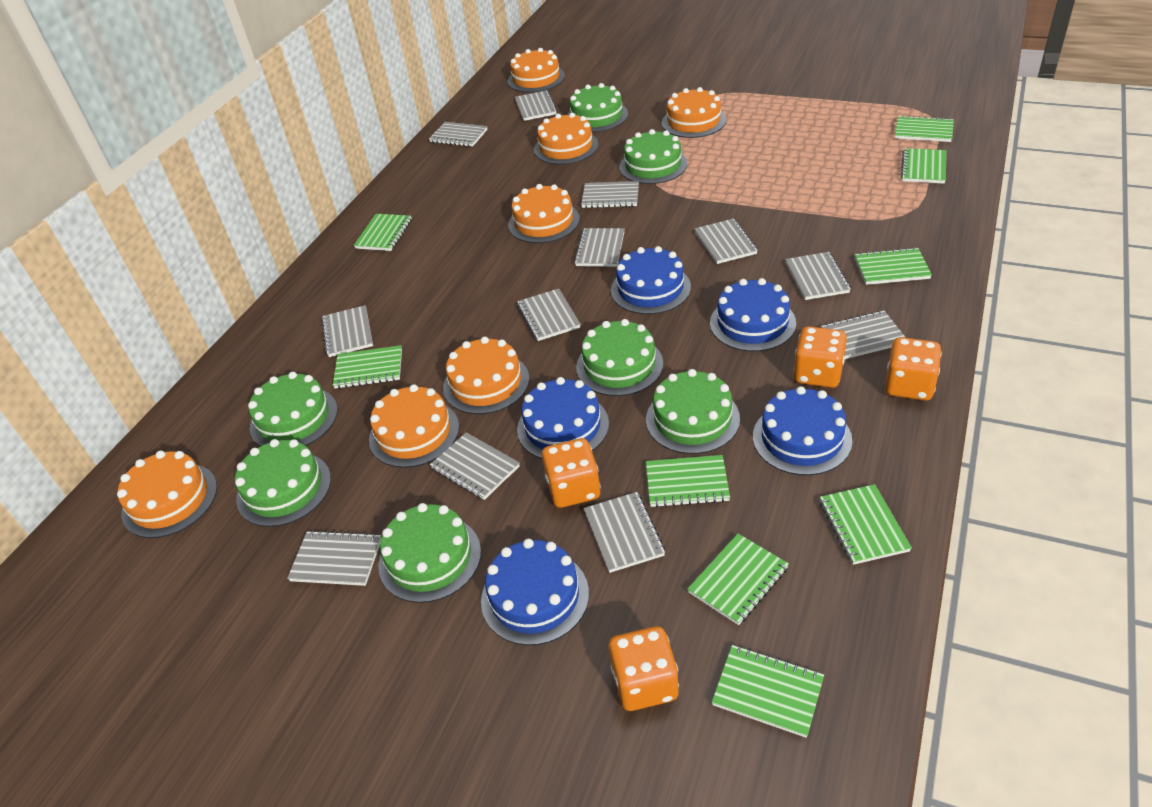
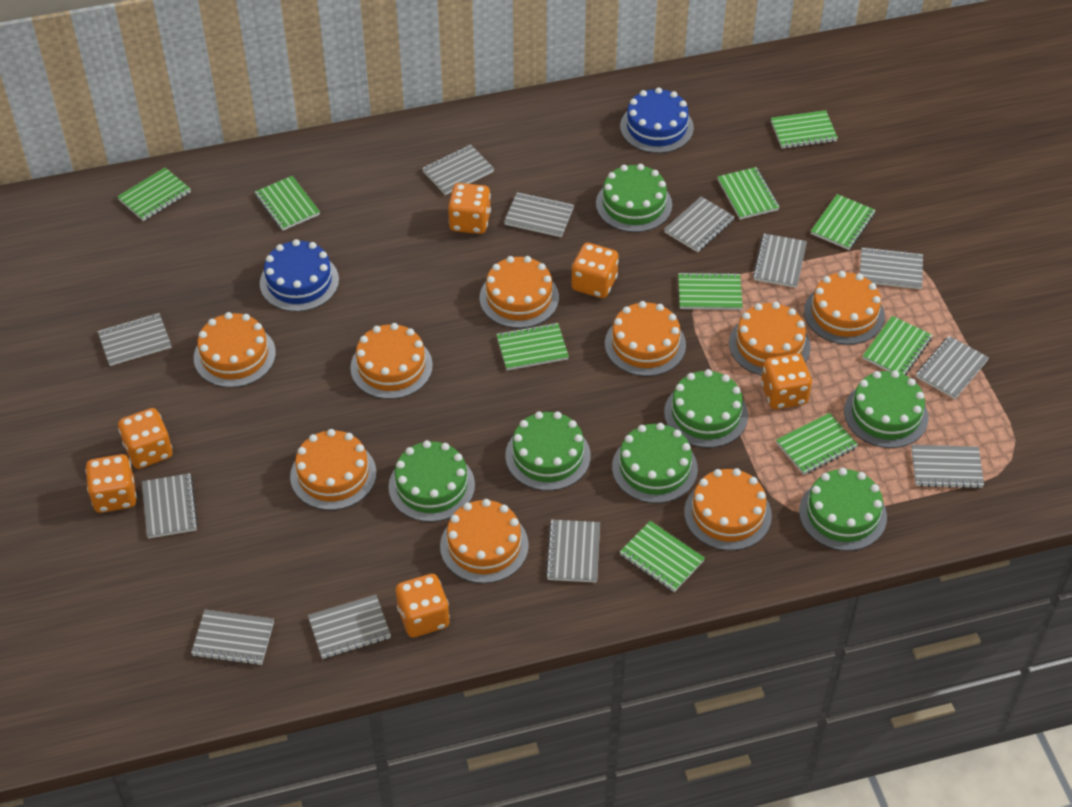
blue cake: 5 -> 2
green notebook: 9 -> 10
orange cake: 7 -> 9
orange dice: 4 -> 6

